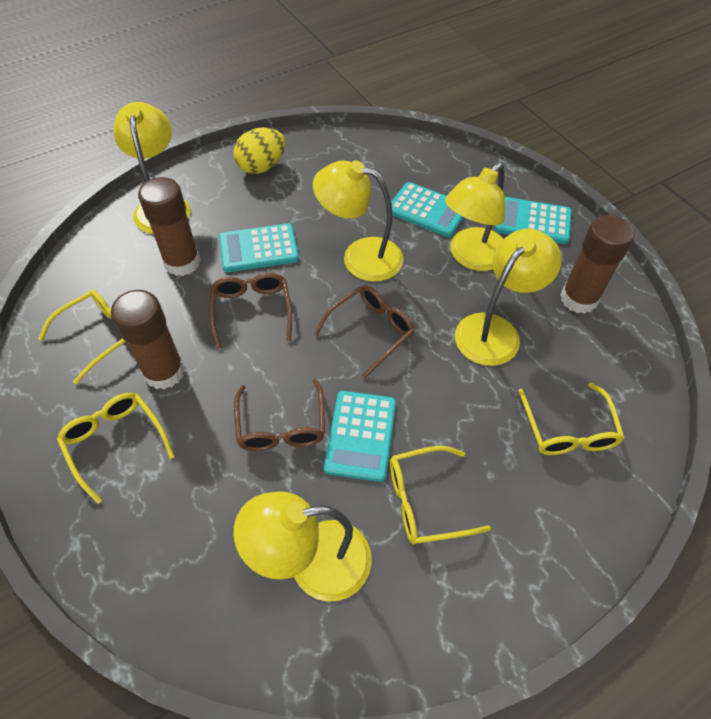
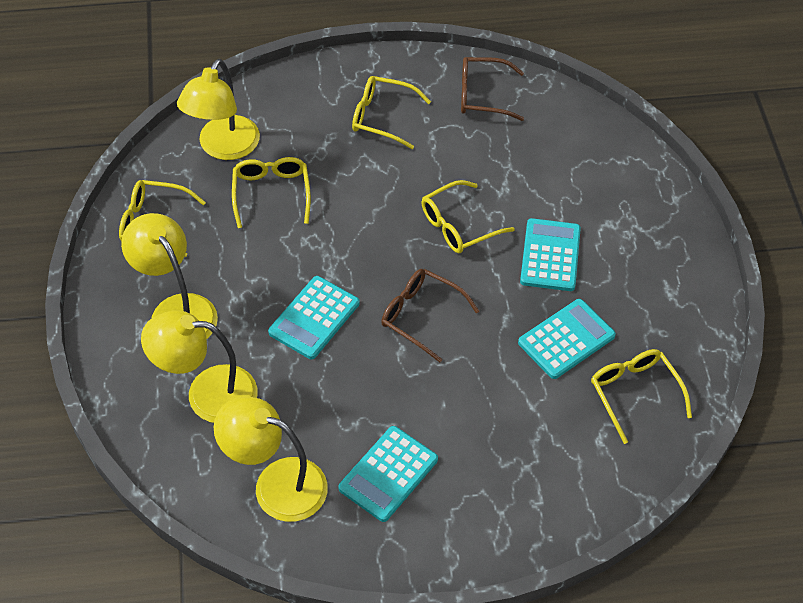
brown glasses: 3 -> 2
brown glue stick: 3 -> 0
yellow egg: 1 -> 0
yellow glasses: 4 -> 5
yellow lamp: 5 -> 4

